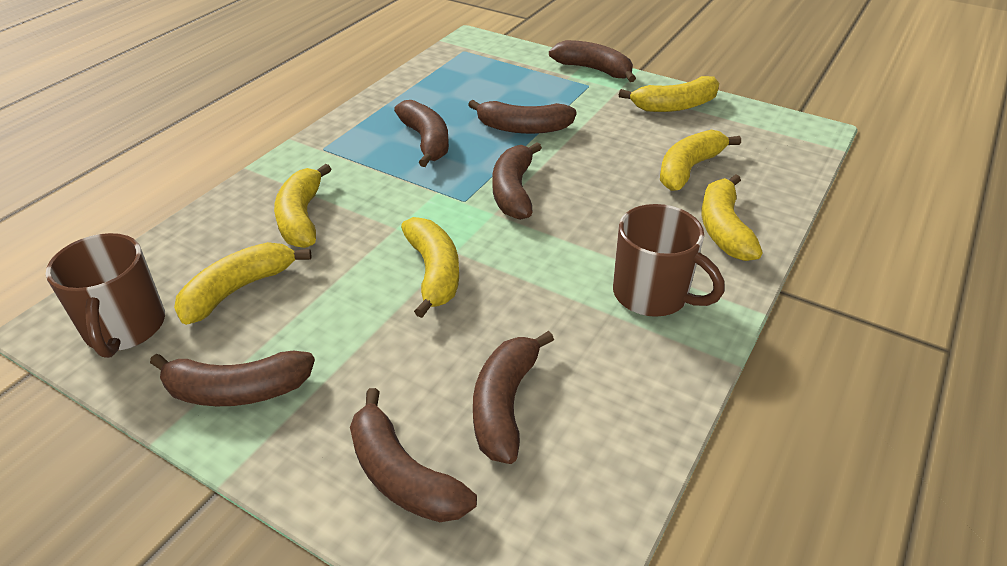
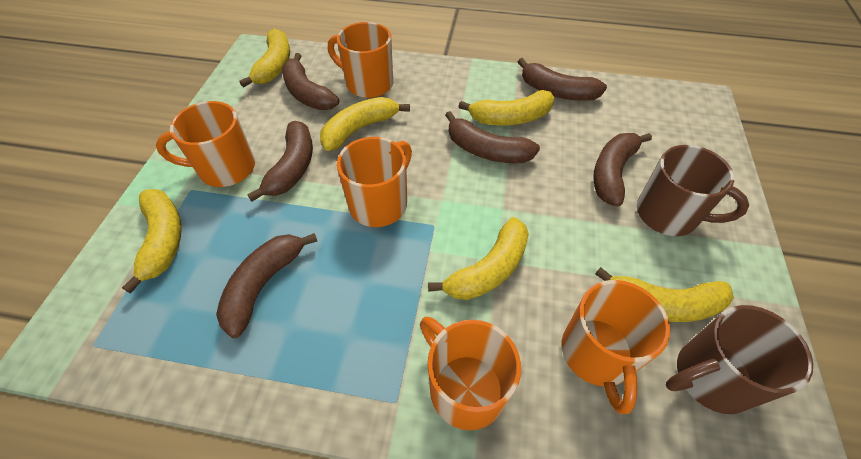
brown banana: 7 -> 6
orange mug: 0 -> 5

